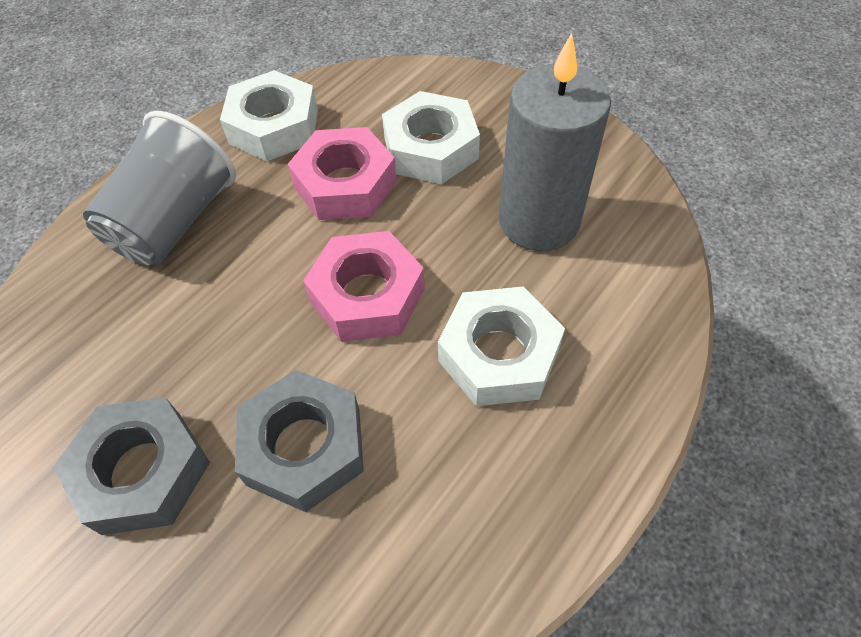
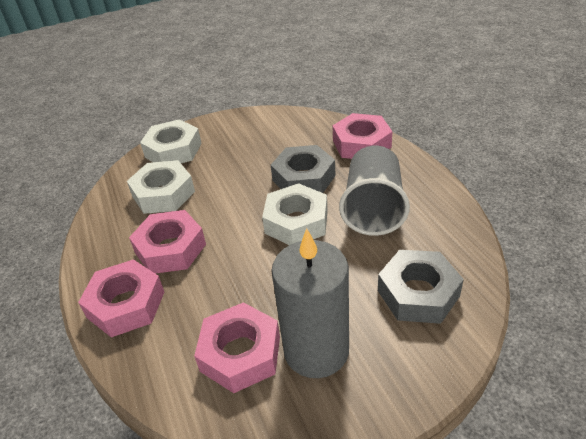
pink nut: 2 -> 4

